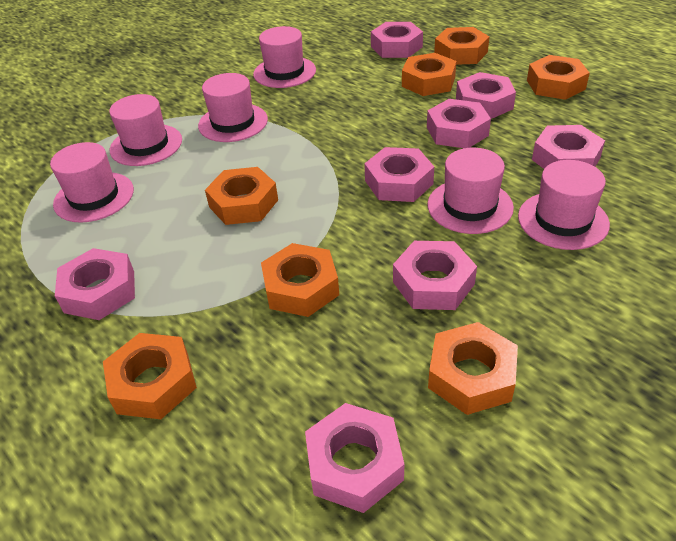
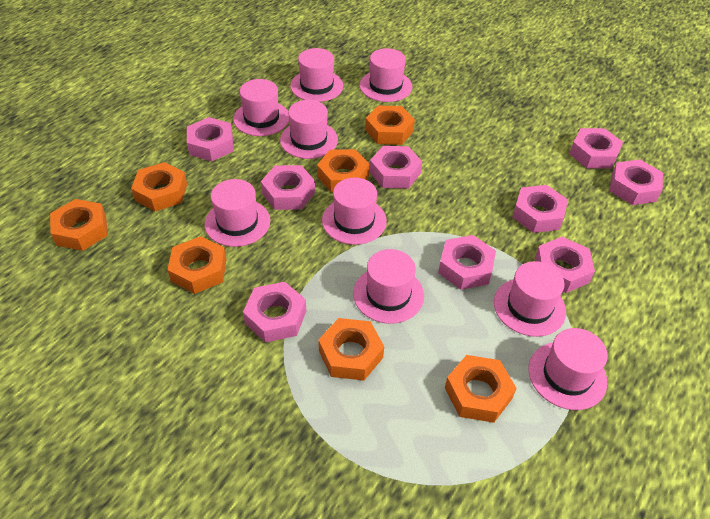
pink hat: 6 -> 9
pink nut: 8 -> 9

